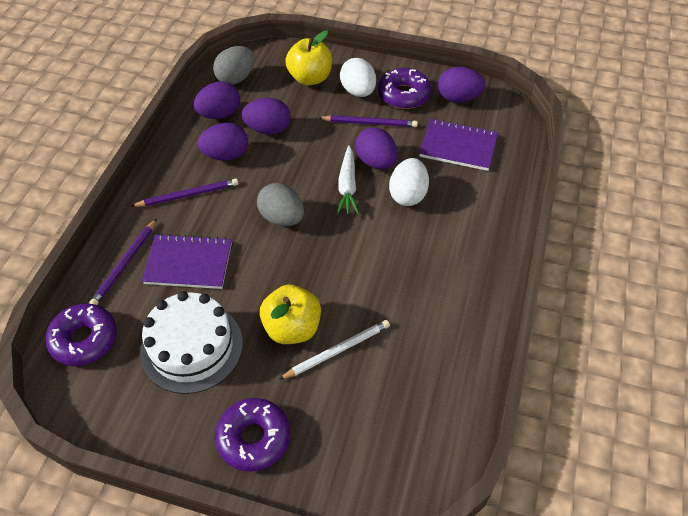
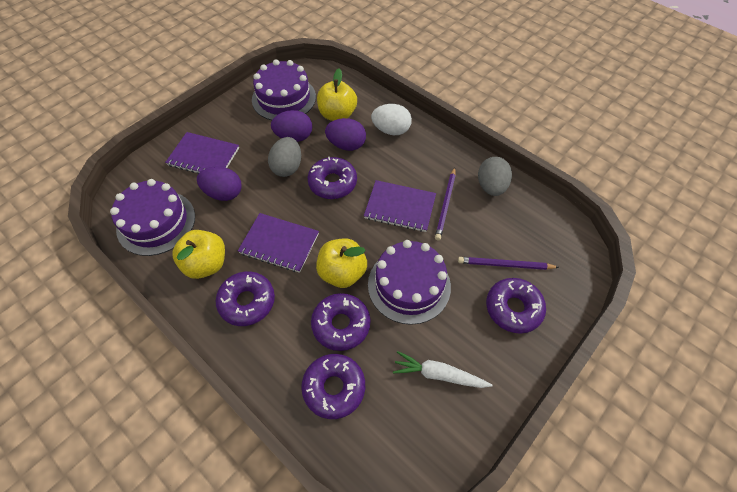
purple cake: 0 -> 3
purple donut: 3 -> 5
purple egg: 5 -> 3
purple notebook: 2 -> 3
purple pencil: 3 -> 2
white cake: 1 -> 0
white egg: 2 -> 1
white pencil: 1 -> 0
yellow apple: 2 -> 3

